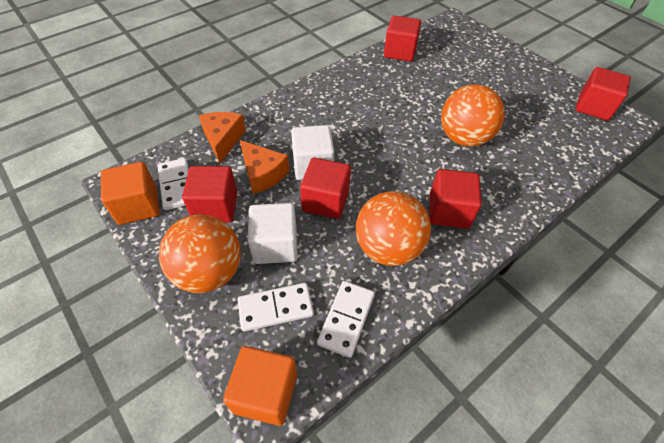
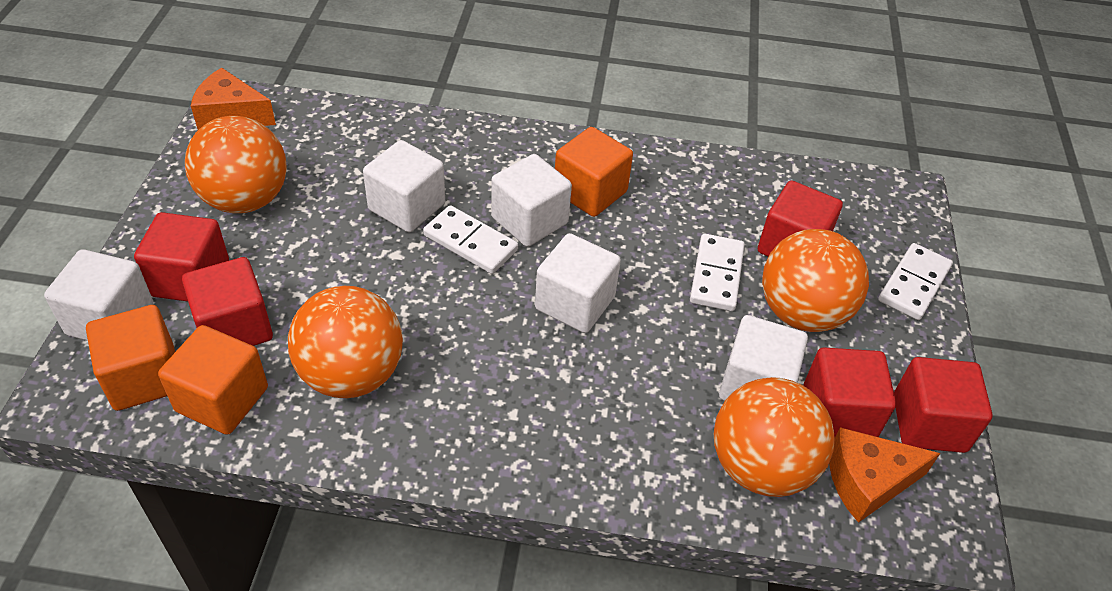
orange ball: 3 -> 4
orange cube: 2 -> 3
white cube: 2 -> 5

